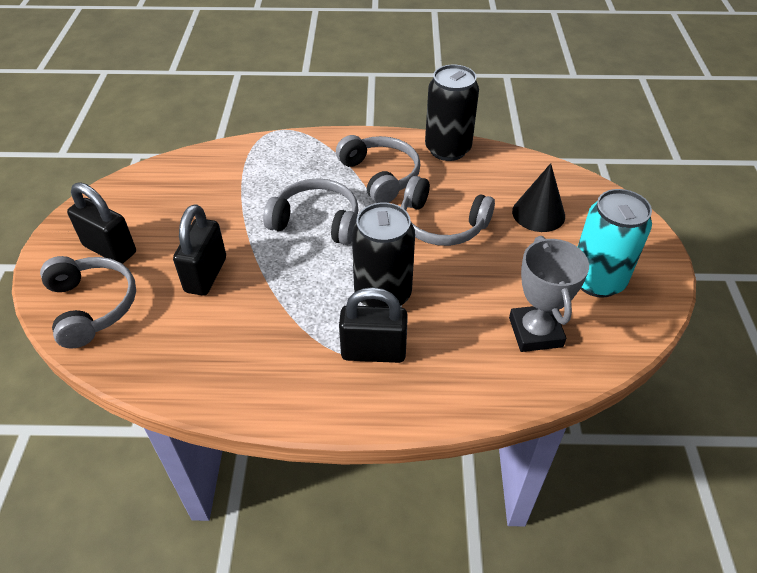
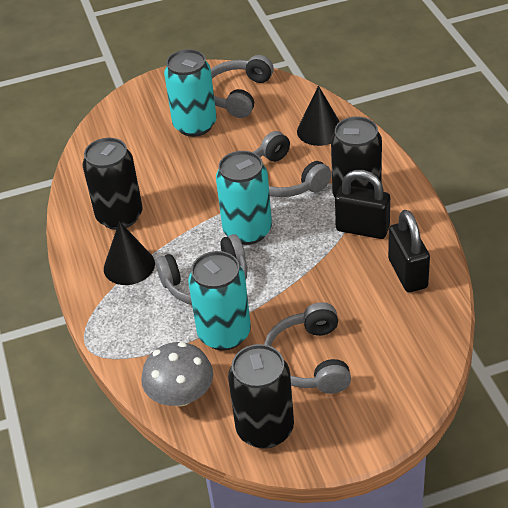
black can: 2 -> 3
black cone: 1 -> 2
black padlock: 3 -> 2
grey mushroom: 0 -> 1
grey trophy: 1 -> 0
turquoise can: 1 -> 3

